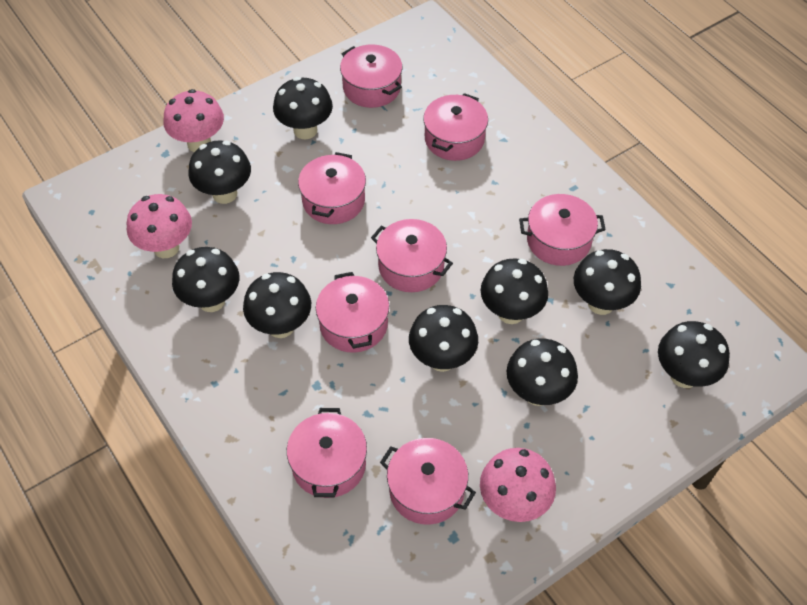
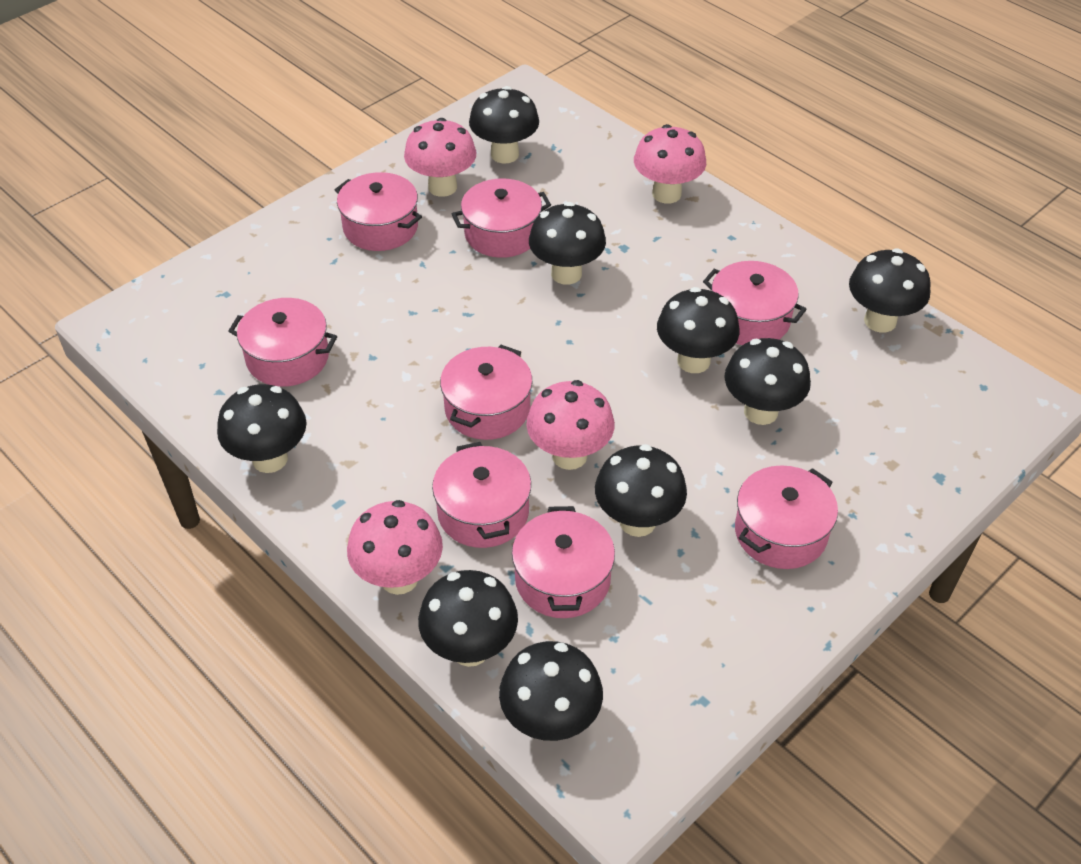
pink mushroom: 3 -> 4

